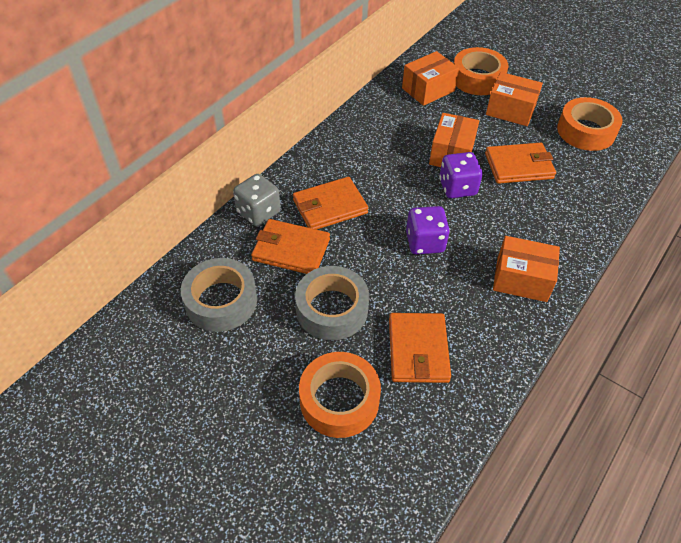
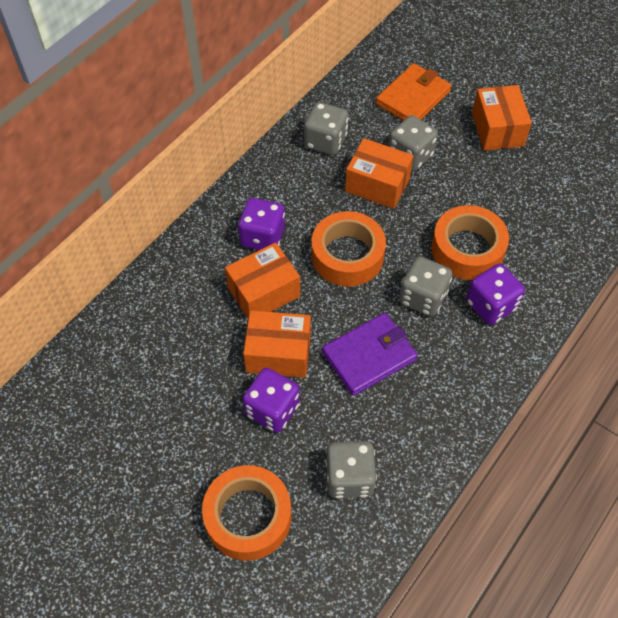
grey dice: 1 -> 4
grey tape: 2 -> 0
orange wallet: 4 -> 1
purple dice: 2 -> 3
purple wallet: 0 -> 1

